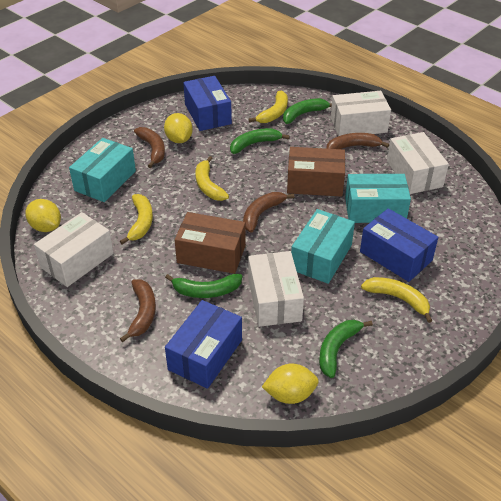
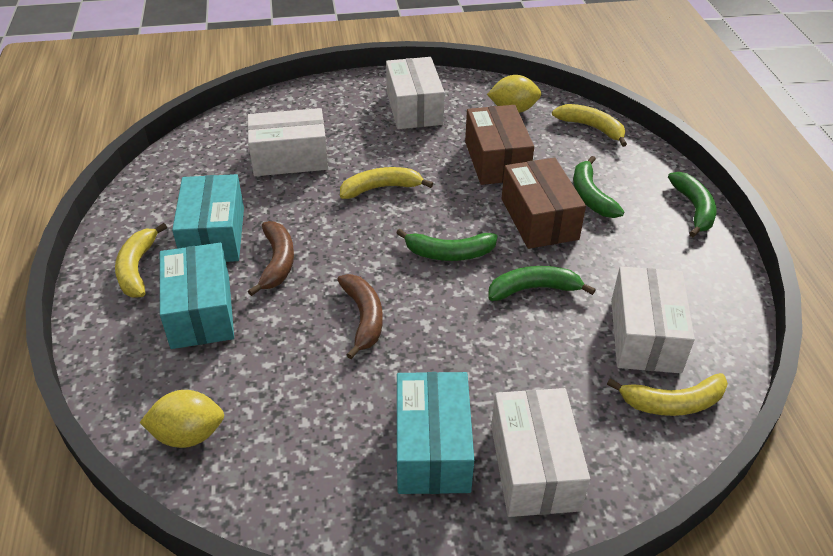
blue box: 3 -> 0
brown banana: 4 -> 2
yellow lemon: 3 -> 2

